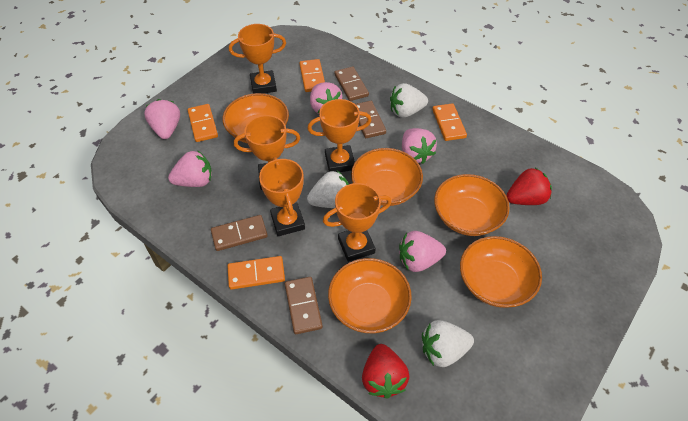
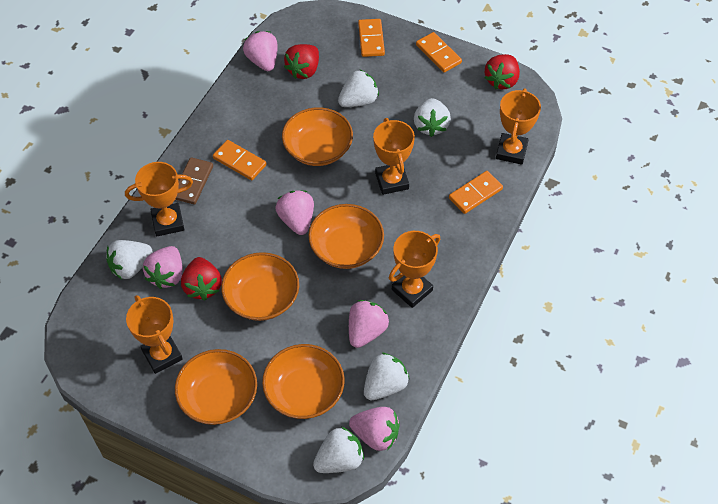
brown domino: 4 -> 1
red strawberry: 2 -> 3
white strawberry: 3 -> 5

